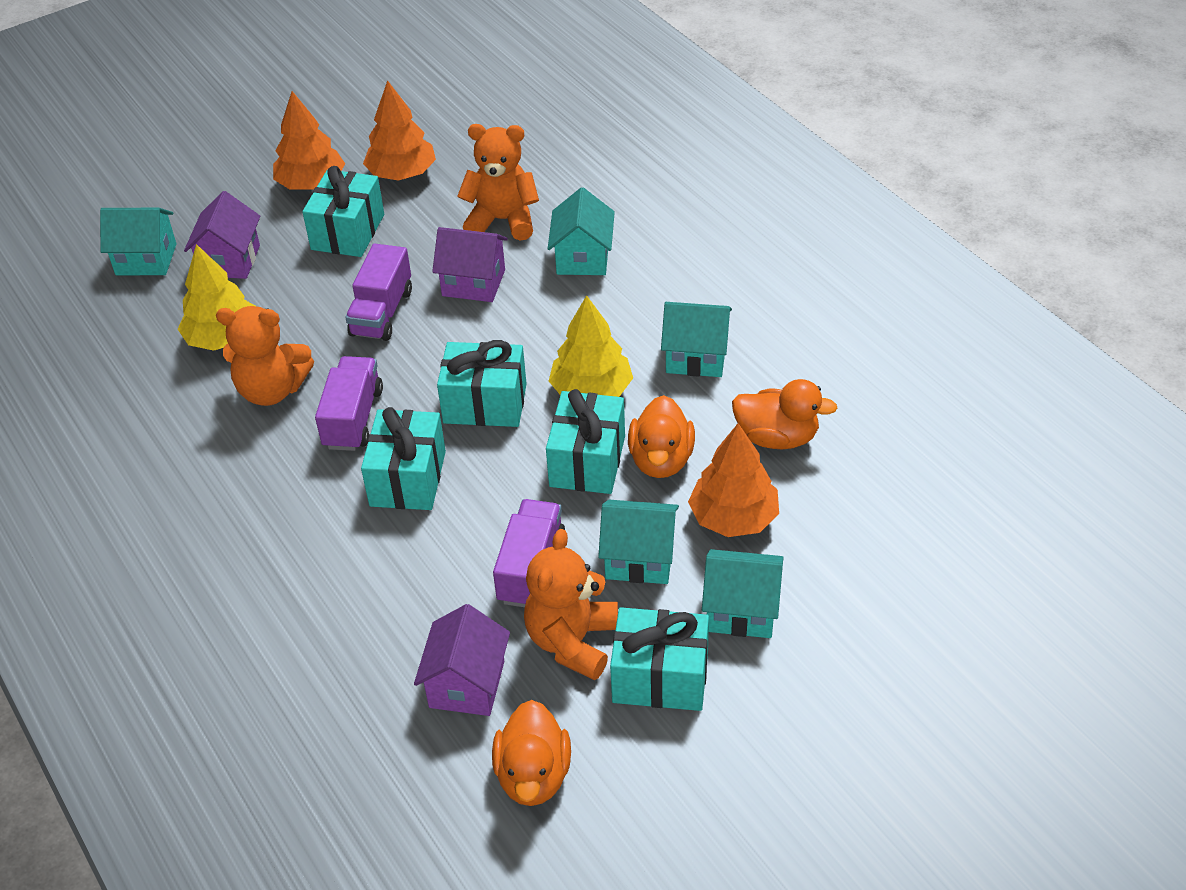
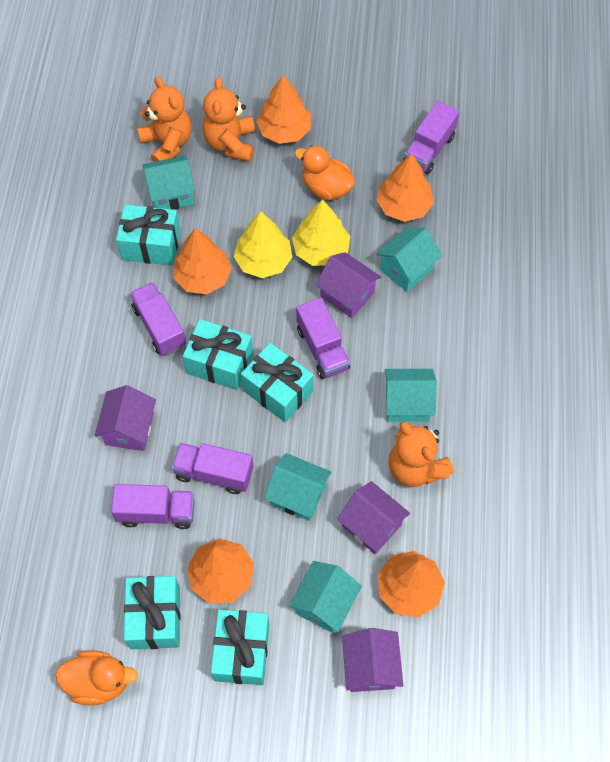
orange duck: 3 -> 2
orange tree: 3 -> 5
purple house: 3 -> 4
purple truck: 3 -> 5

